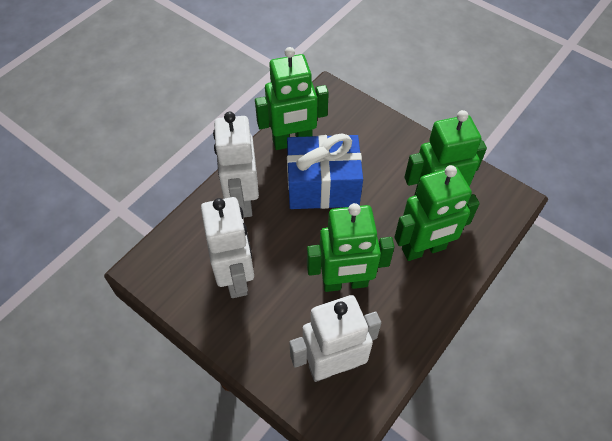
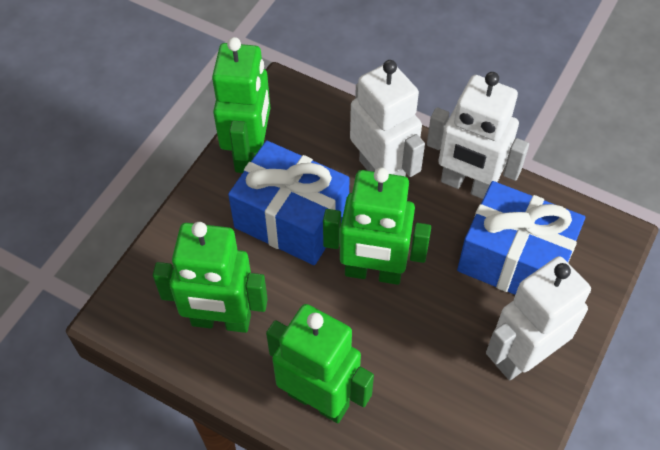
blue gift: 1 -> 2

